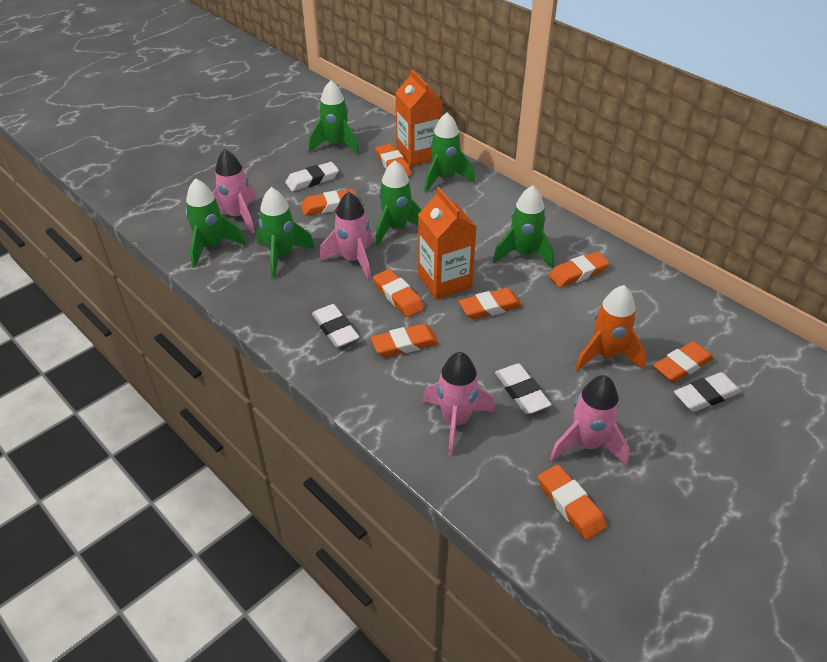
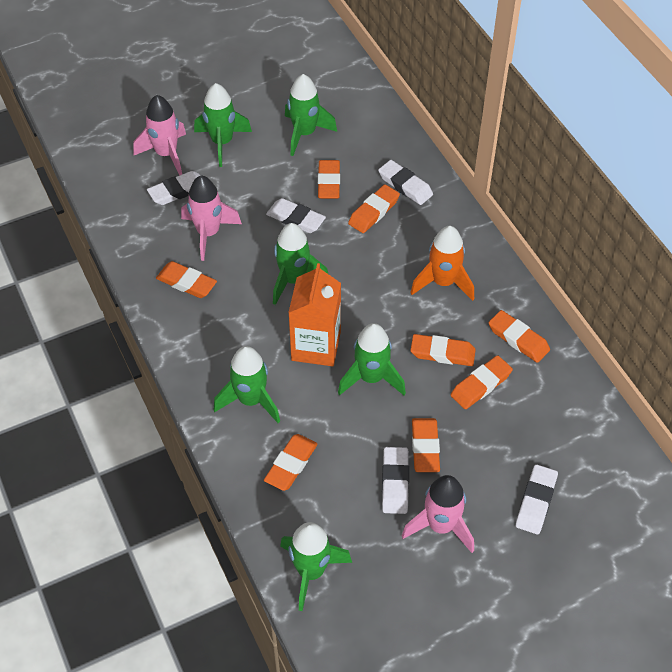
orange carton: 2 -> 1
pink rocket: 4 -> 3
white eraser: 4 -> 5

